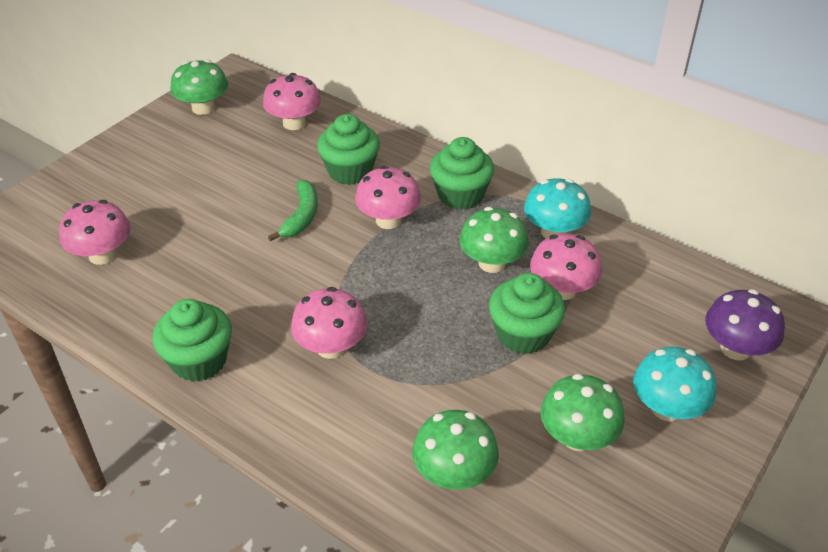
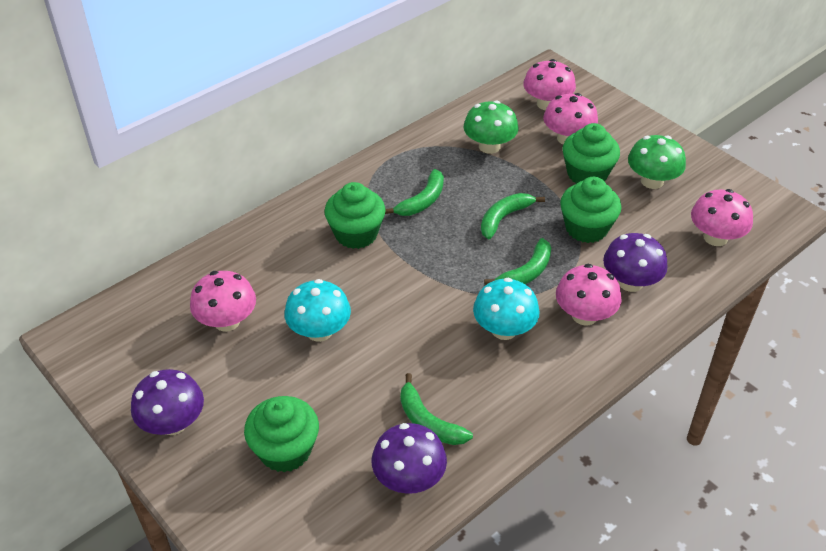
green banana: 1 -> 4
green mushroom: 4 -> 2
purple mushroom: 1 -> 3

